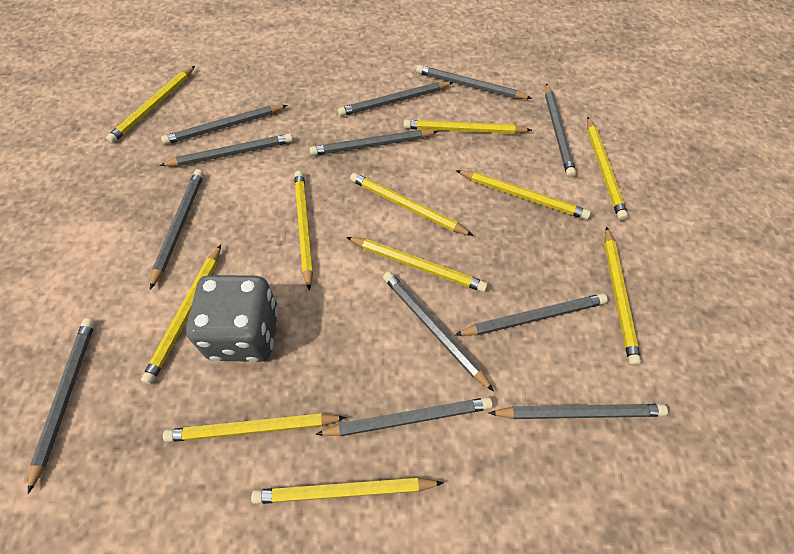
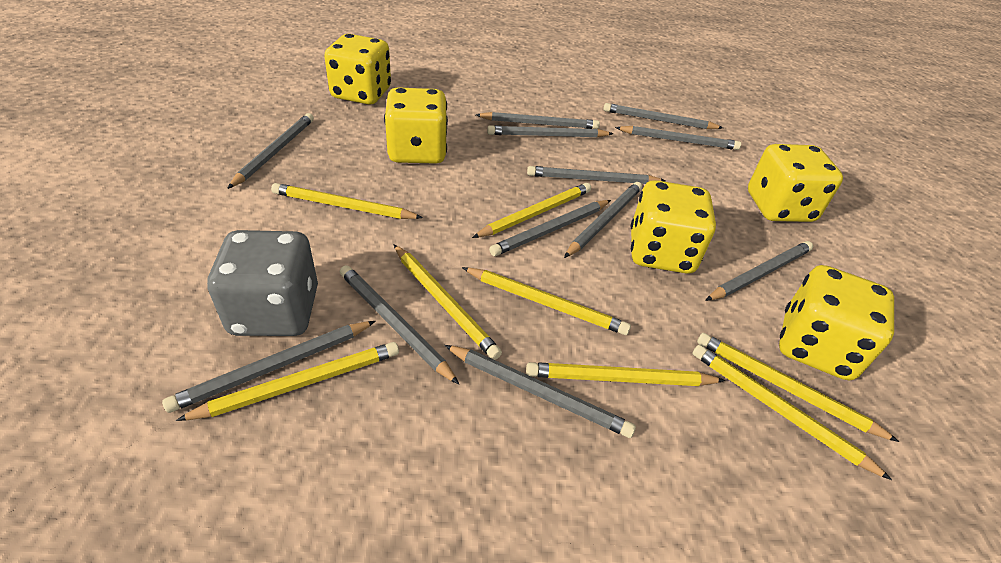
yellow dice: 0 -> 5
yellow pencil: 11 -> 8

